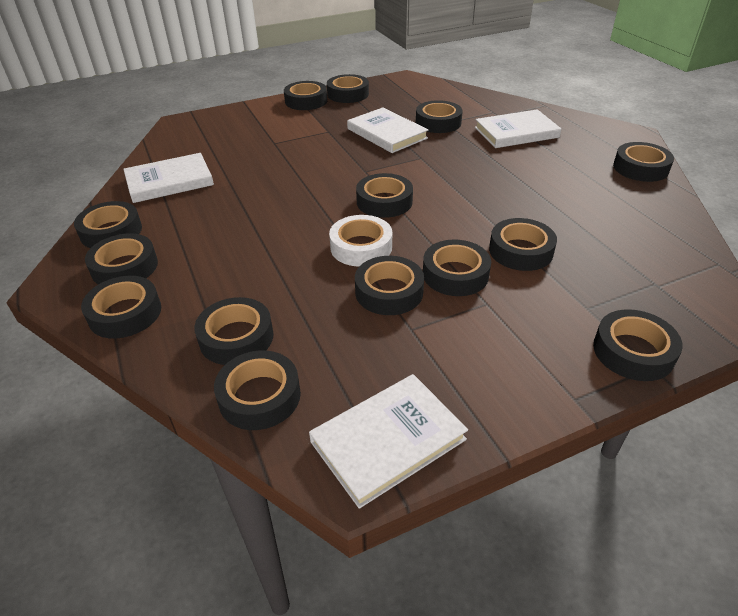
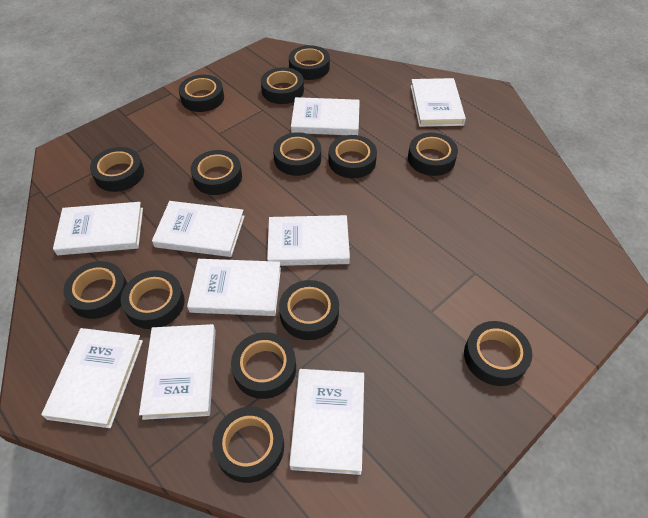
white book: 4 -> 9
white tape: 1 -> 0

